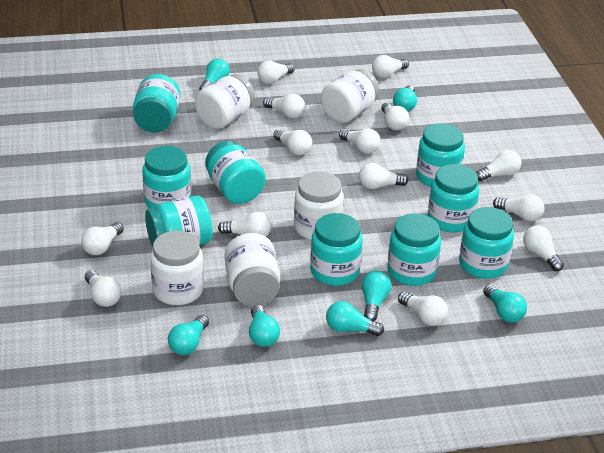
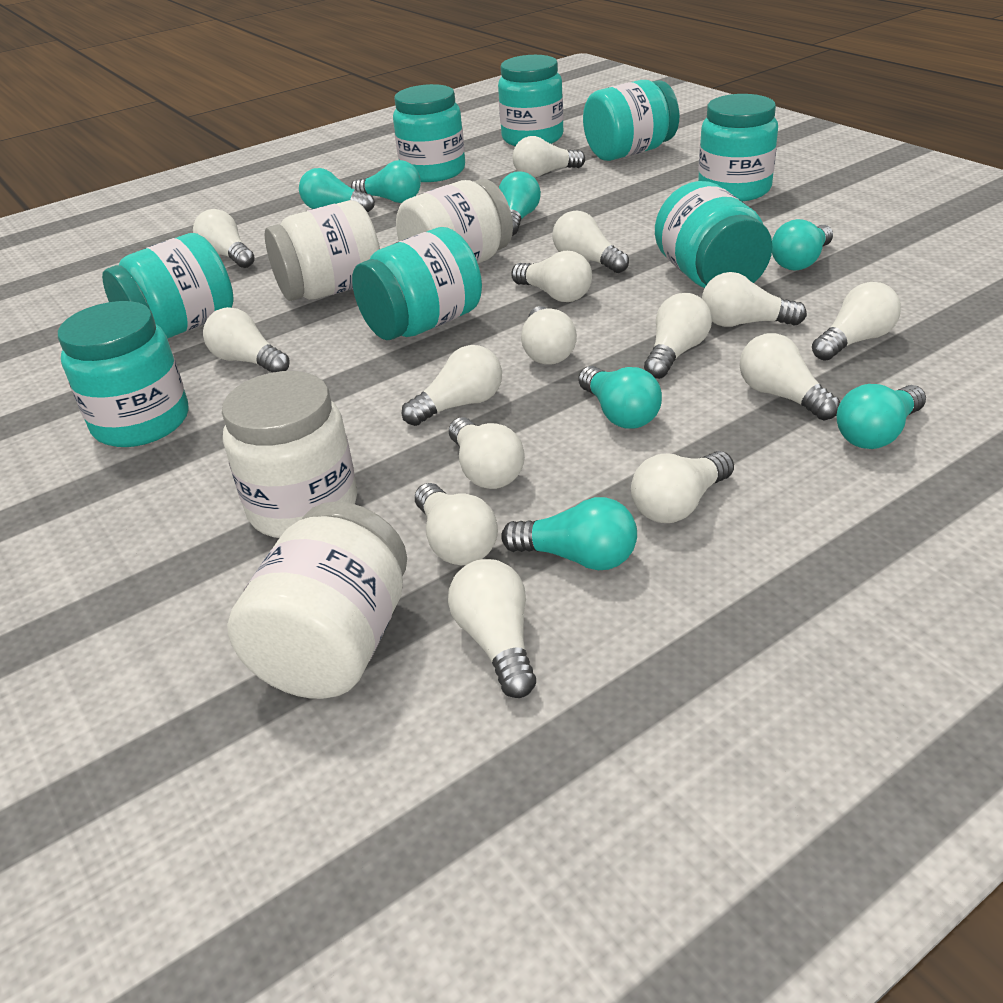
turquoise jar: 9 -> 8
white jar: 5 -> 4
white light bulb: 14 -> 15

